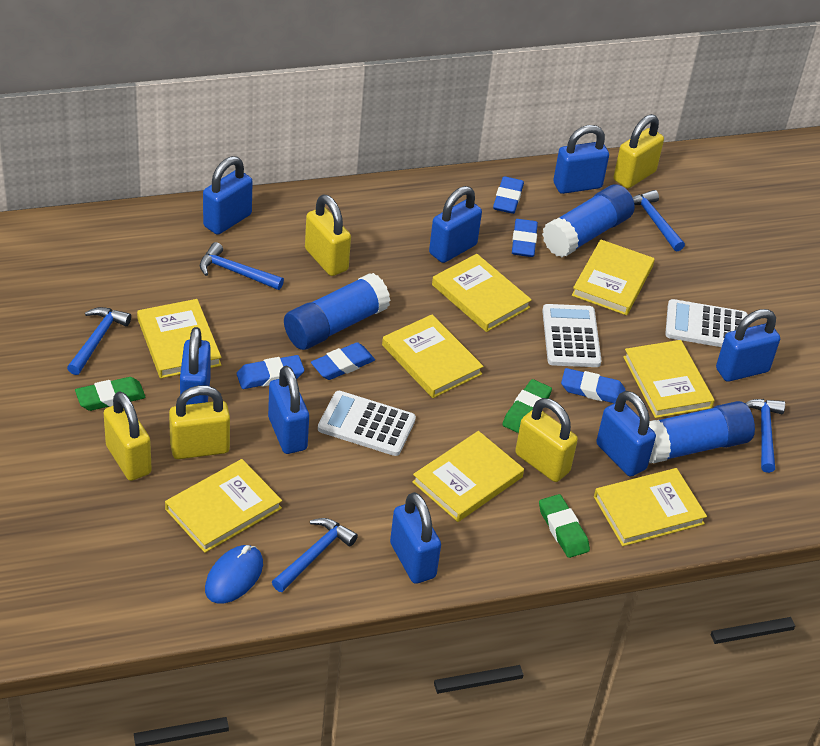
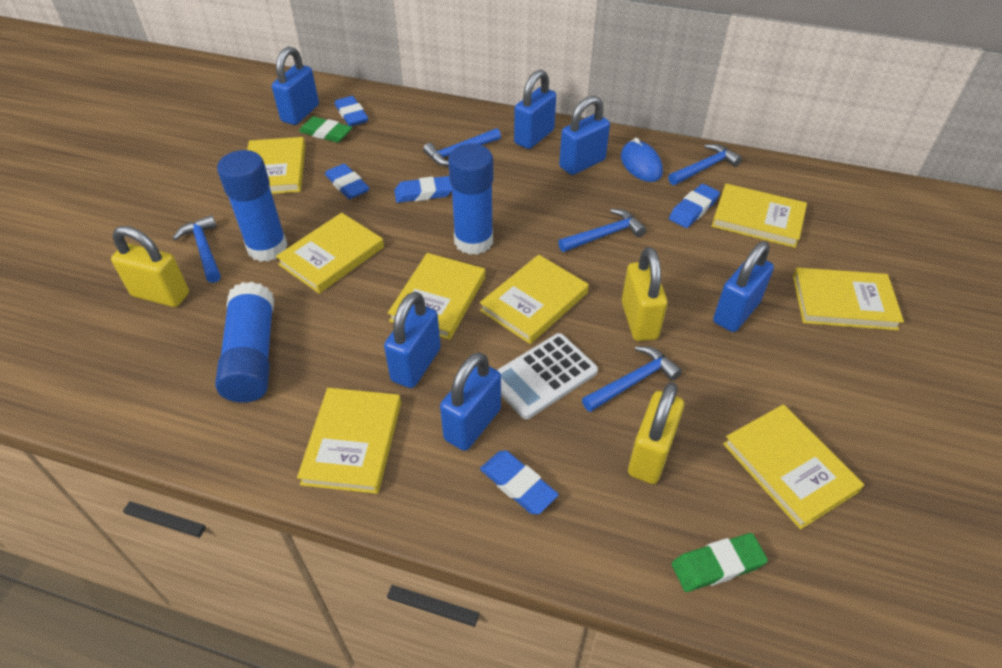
blue padlock: 8 -> 6
green eraser: 3 -> 2
white calculator: 3 -> 1
yellow padlock: 5 -> 3

